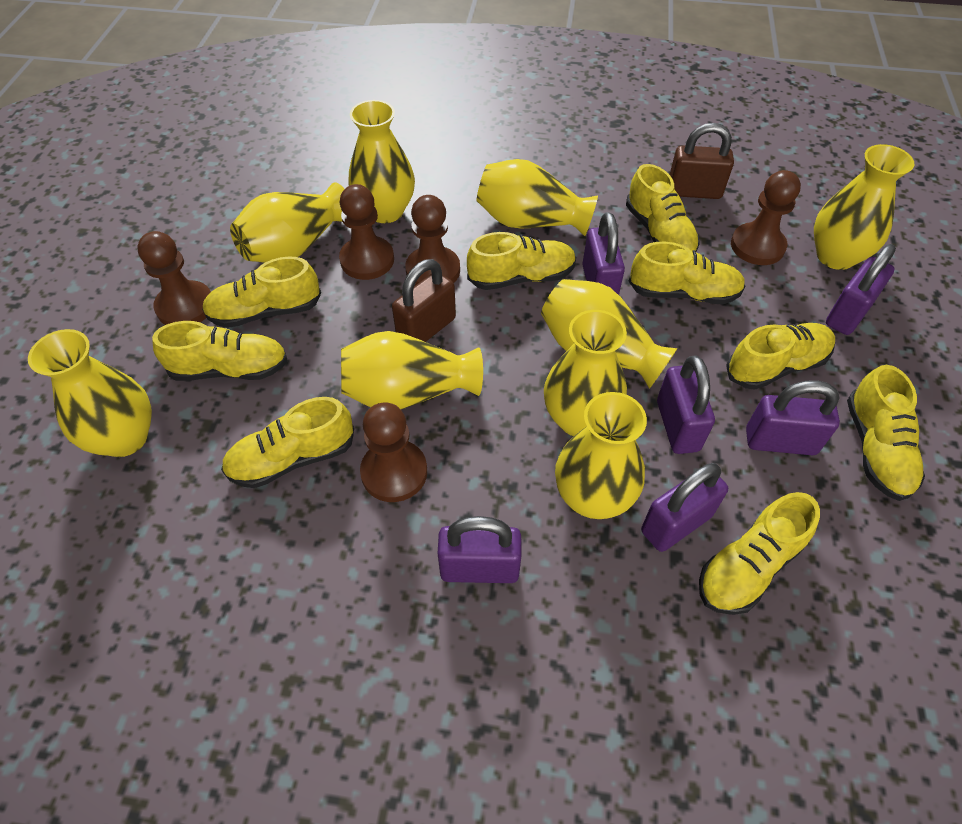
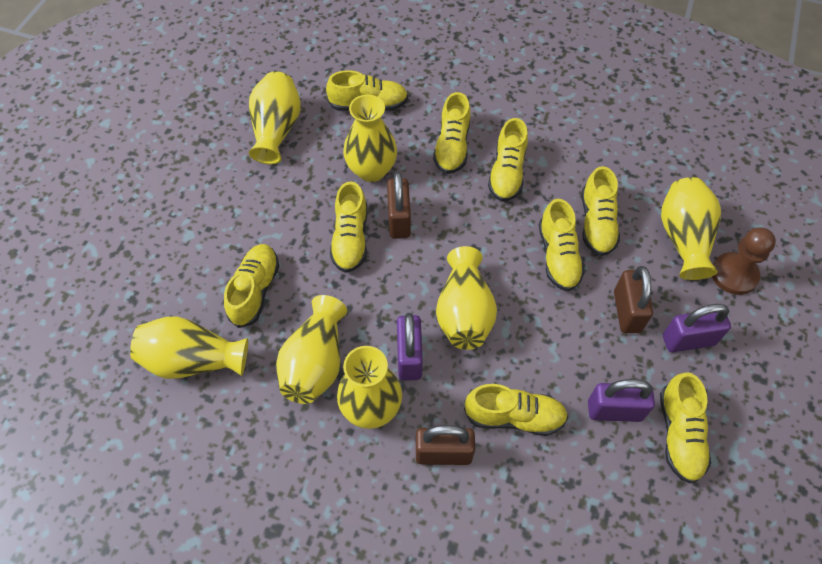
brown padlock: 2 -> 3
brown pawn: 5 -> 1
purple padlock: 6 -> 3
yellow vase: 9 -> 7

